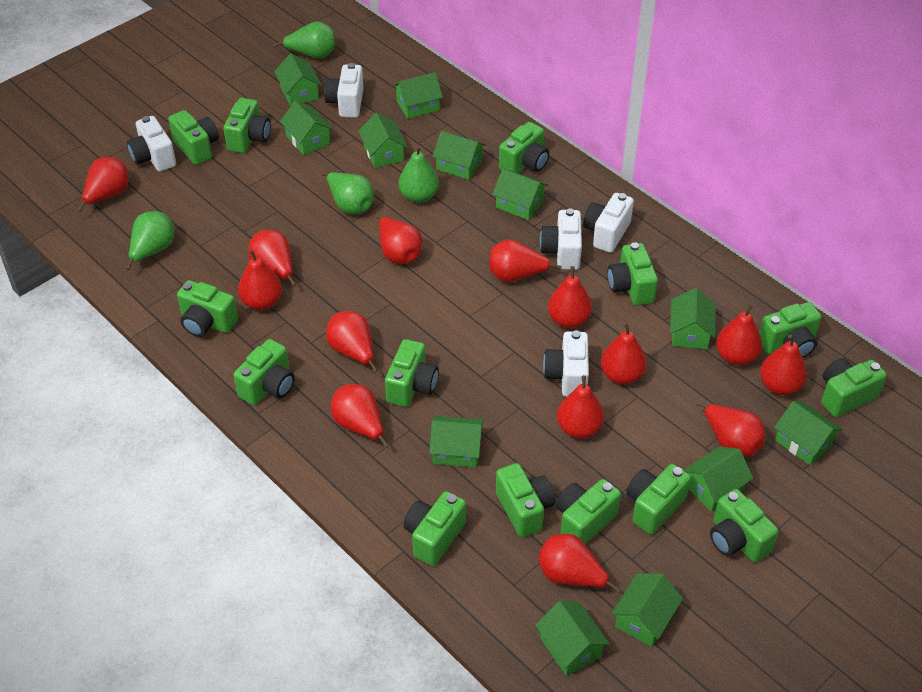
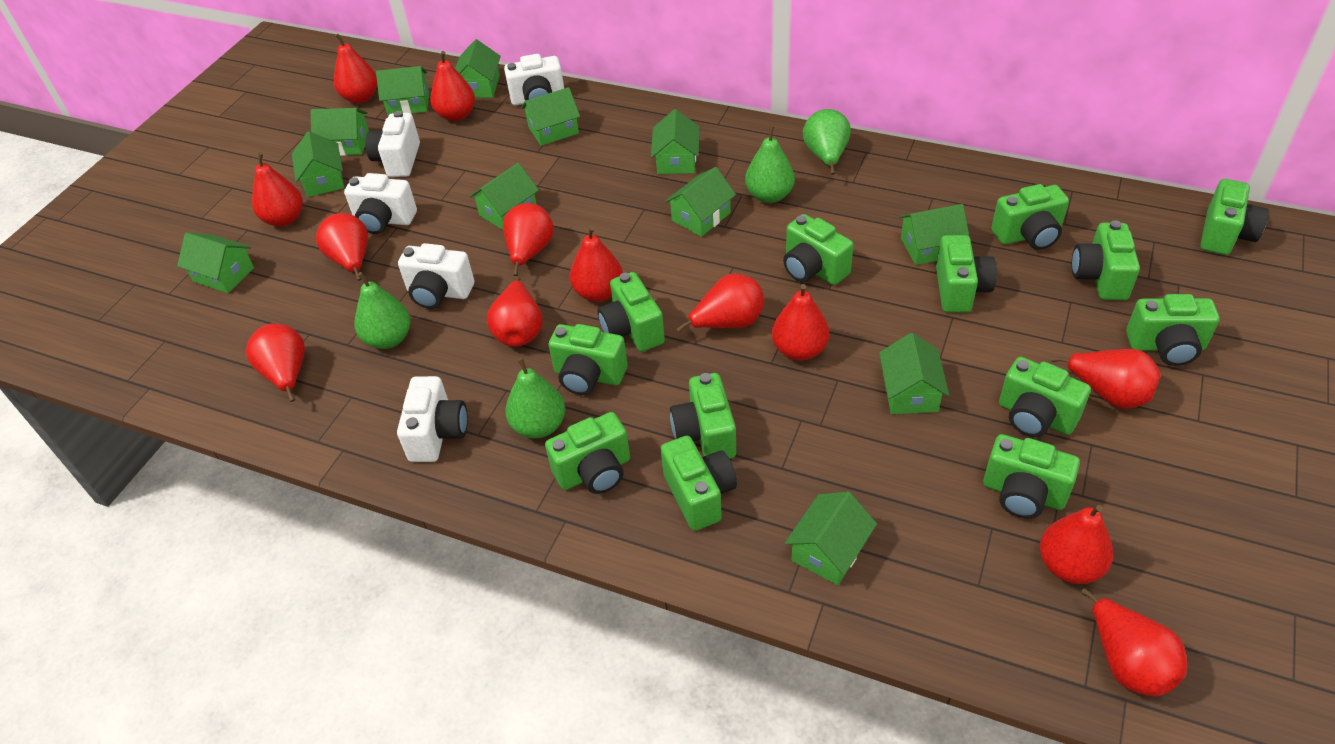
green camera: 14 -> 13
red pear: 14 -> 13

